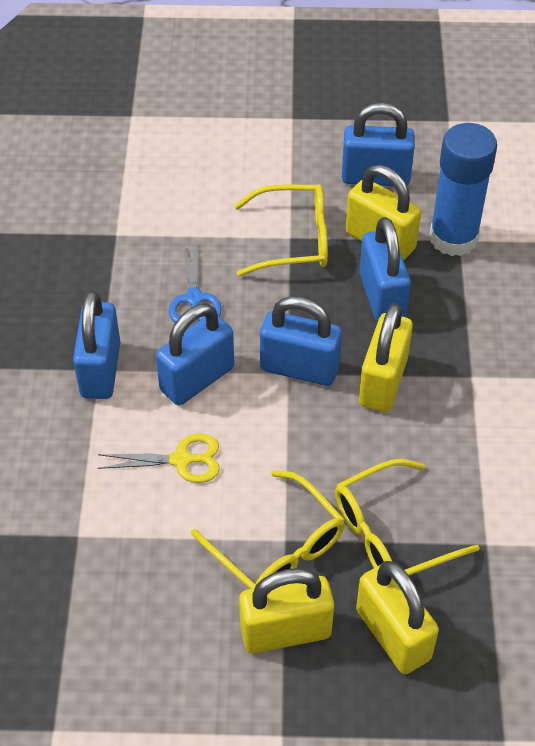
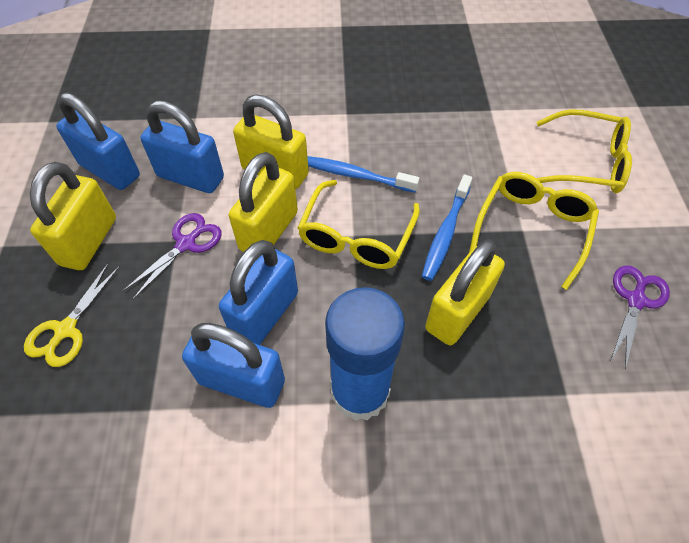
blue padlock: 5 -> 4
blue scissors: 1 -> 0
blue toothbrush: 0 -> 2
purple scissors: 0 -> 2

